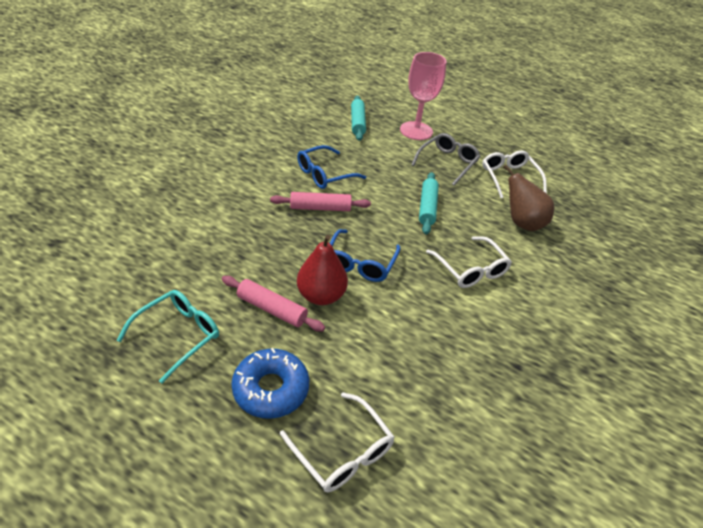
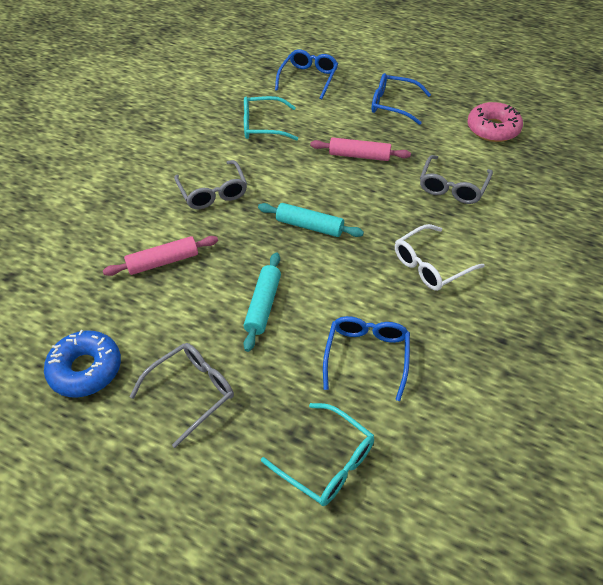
blue glasses: 2 -> 3
brown pear: 1 -> 0
grey glasses: 1 -> 3
pink donut: 0 -> 1
pink goblet: 1 -> 0
red pear: 1 -> 0
turquoise glasses: 1 -> 2
white glasses: 3 -> 1

